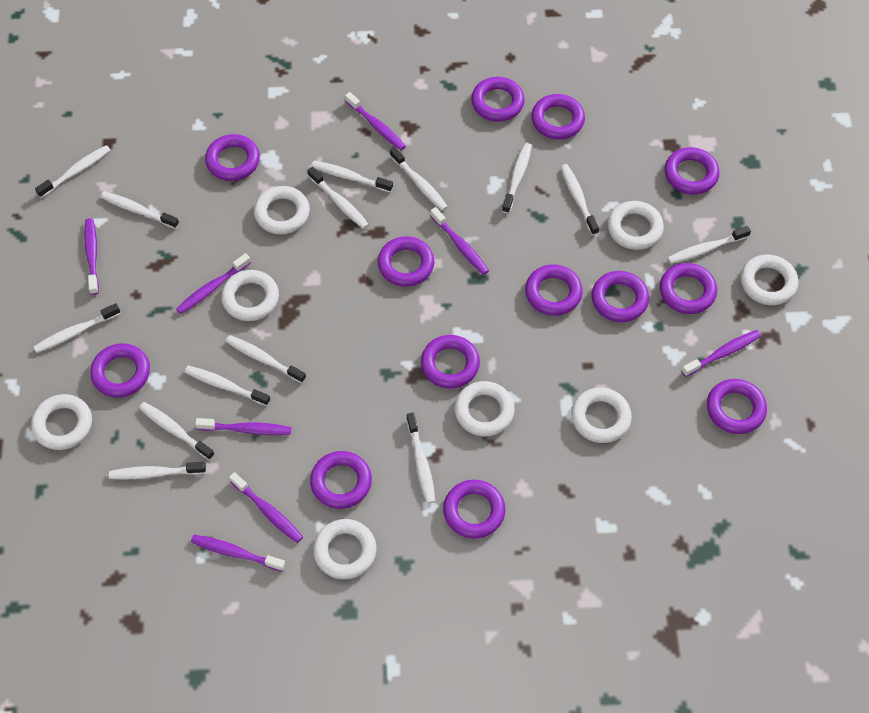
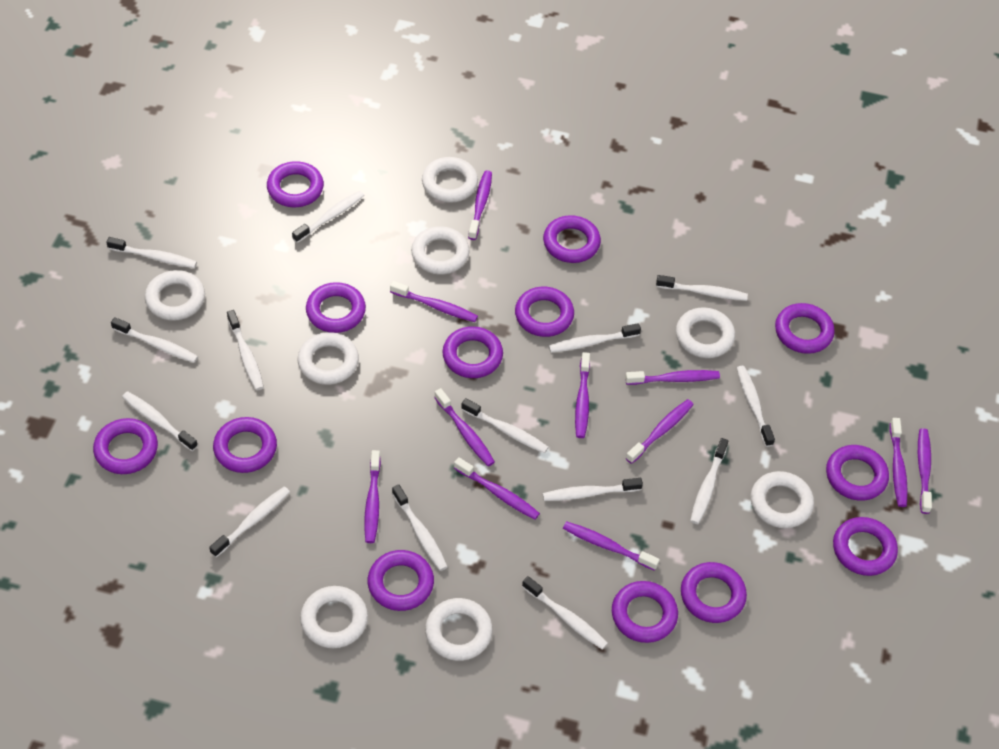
purple toothbrush: 8 -> 11

